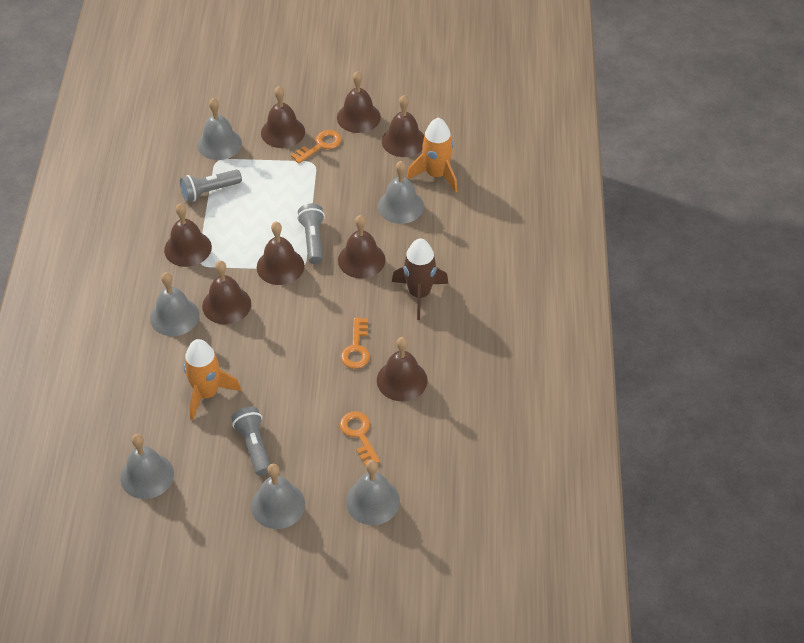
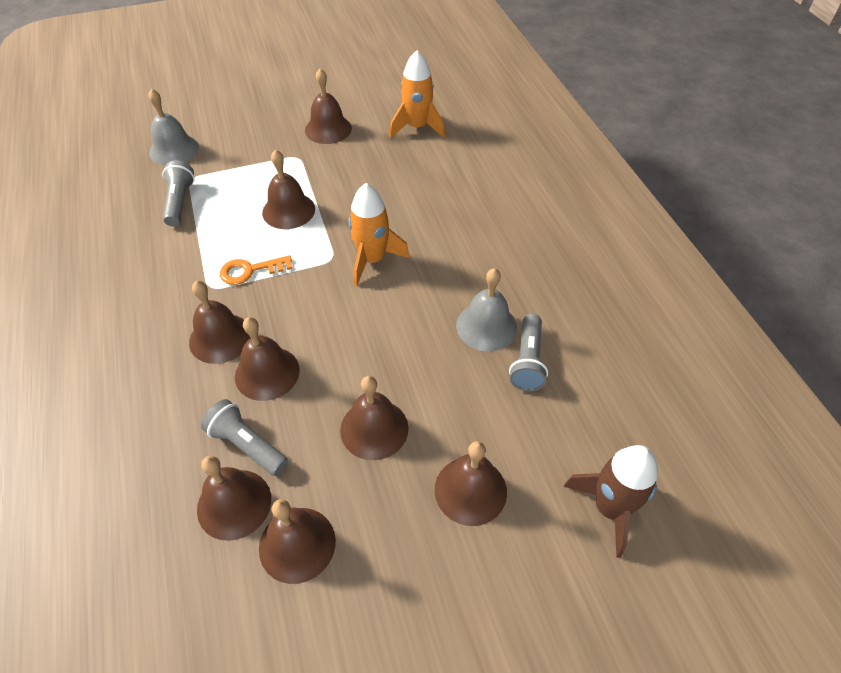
grey bell: 6 -> 2
orange key: 3 -> 1

